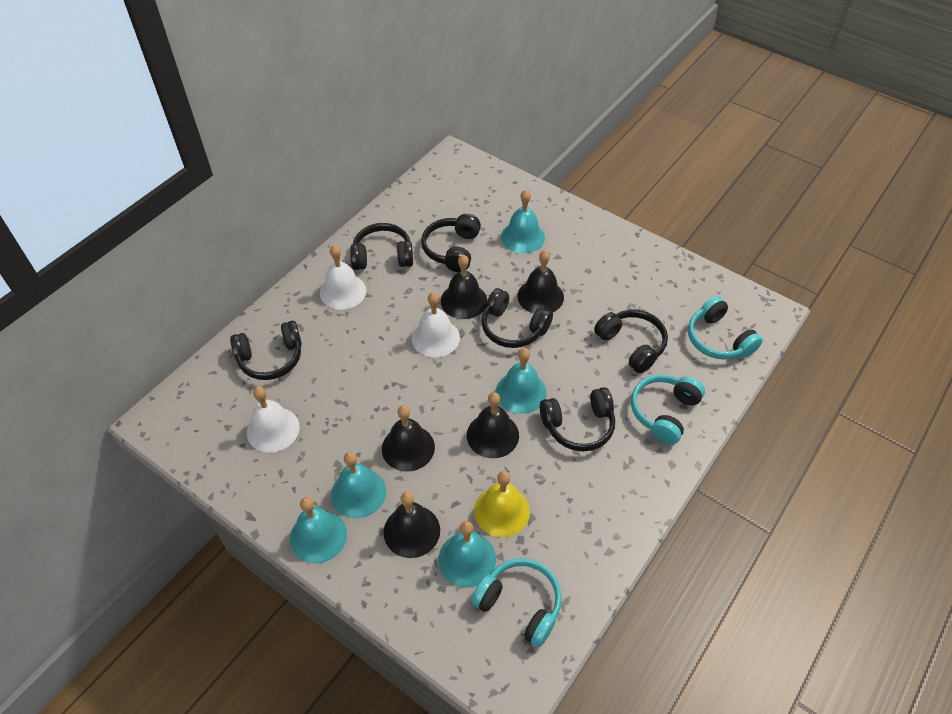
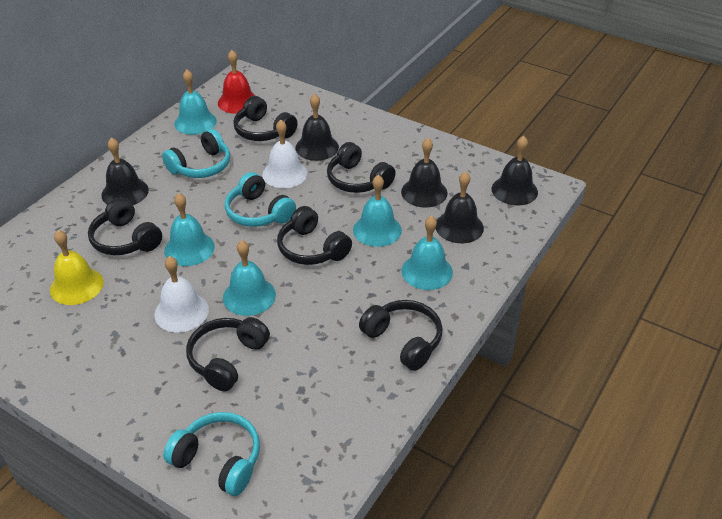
red bell: 0 -> 1
white bell: 3 -> 2

